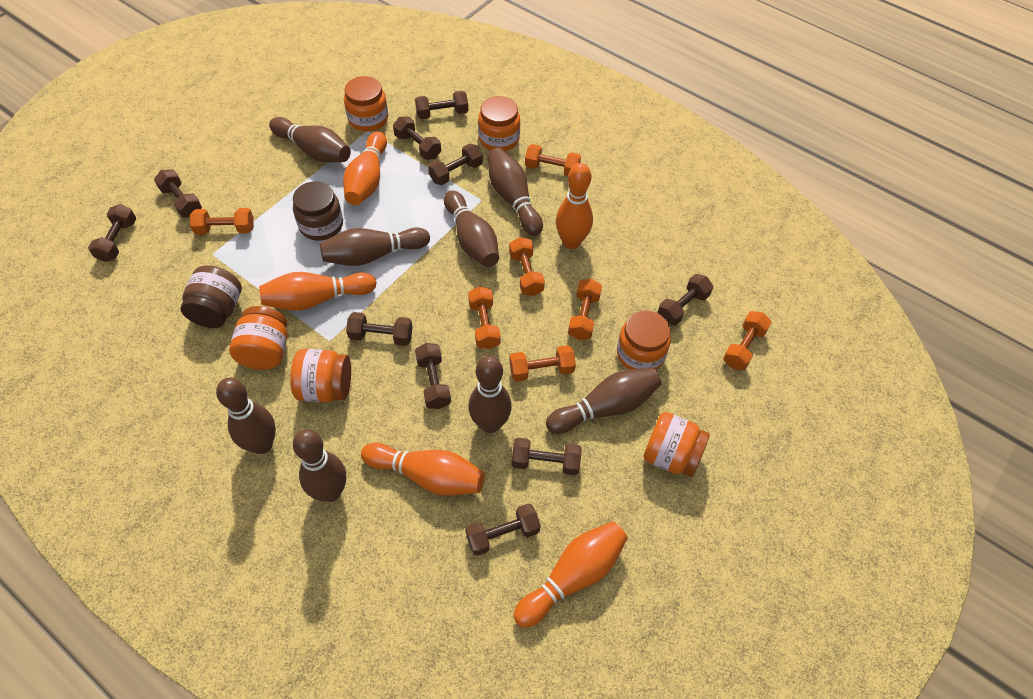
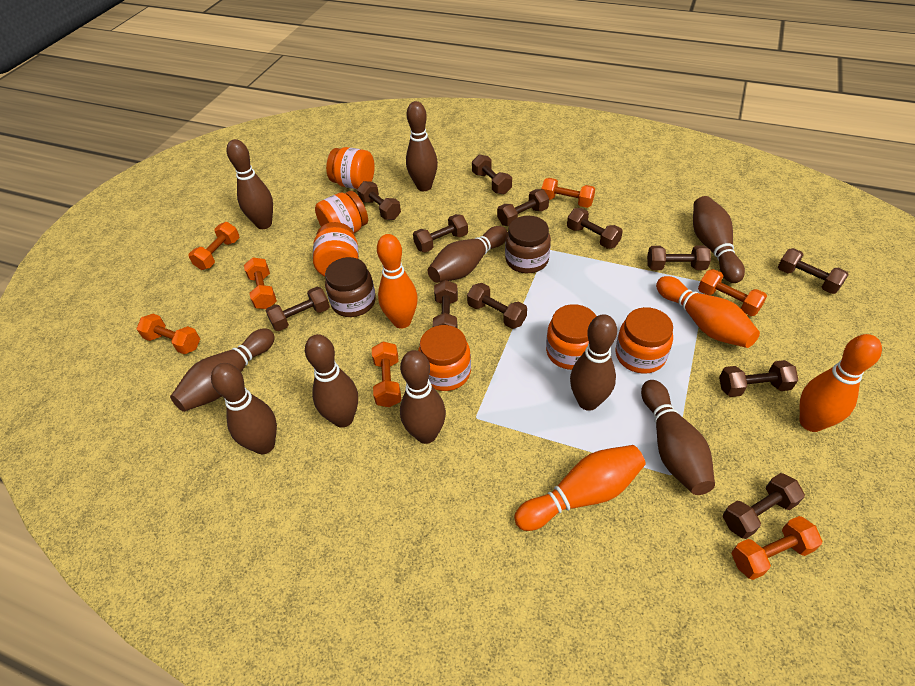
brown bowling pin: 8 -> 10
brown dumbbell: 10 -> 12
orange bowling pin: 5 -> 4

